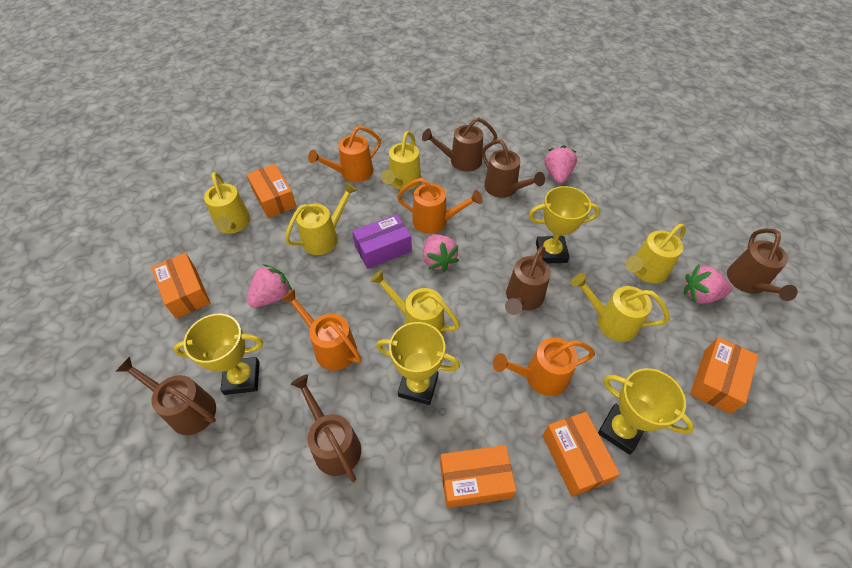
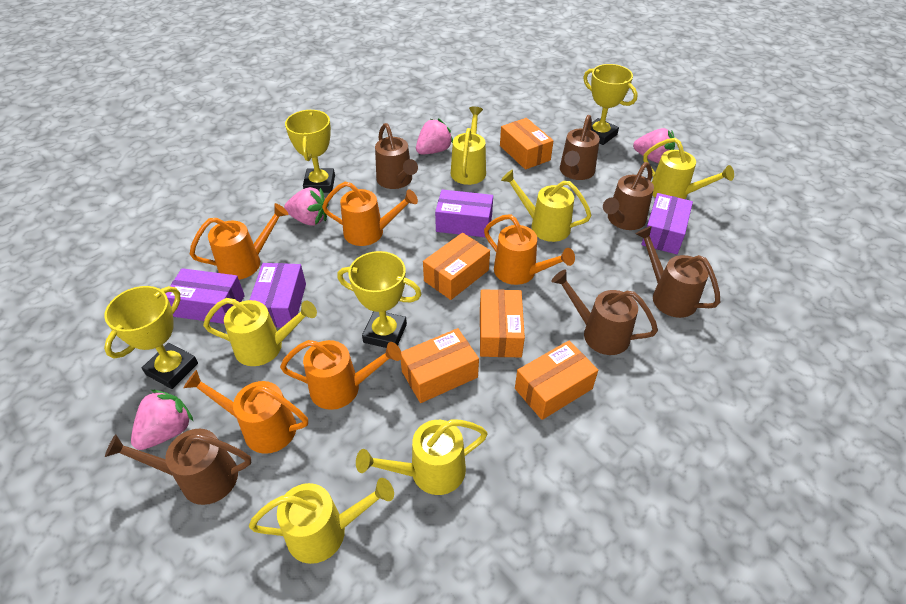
orange watering can: 4 -> 5
purple box: 1 -> 4

